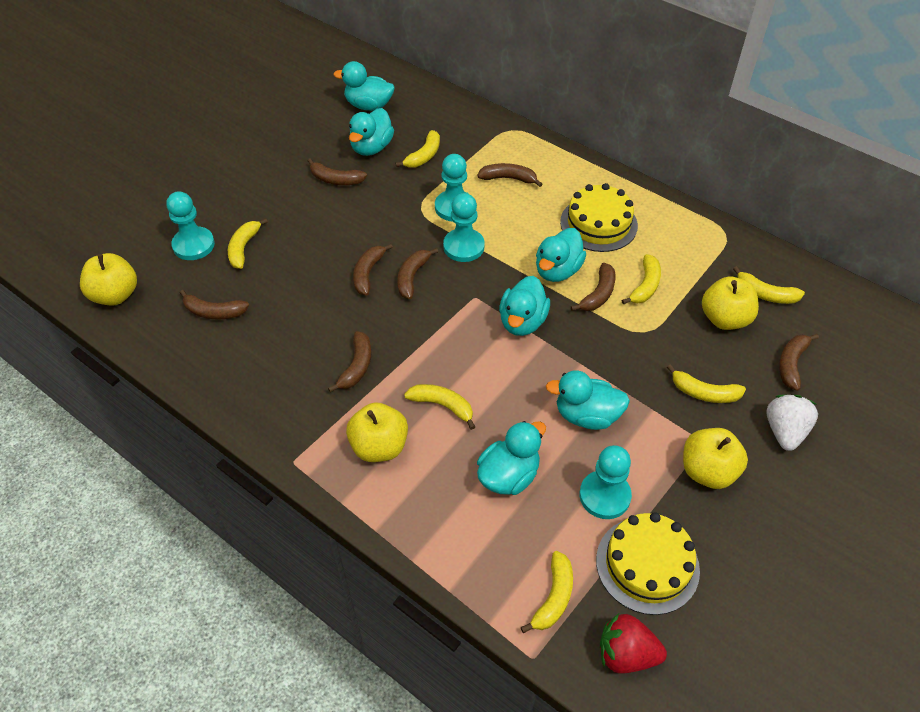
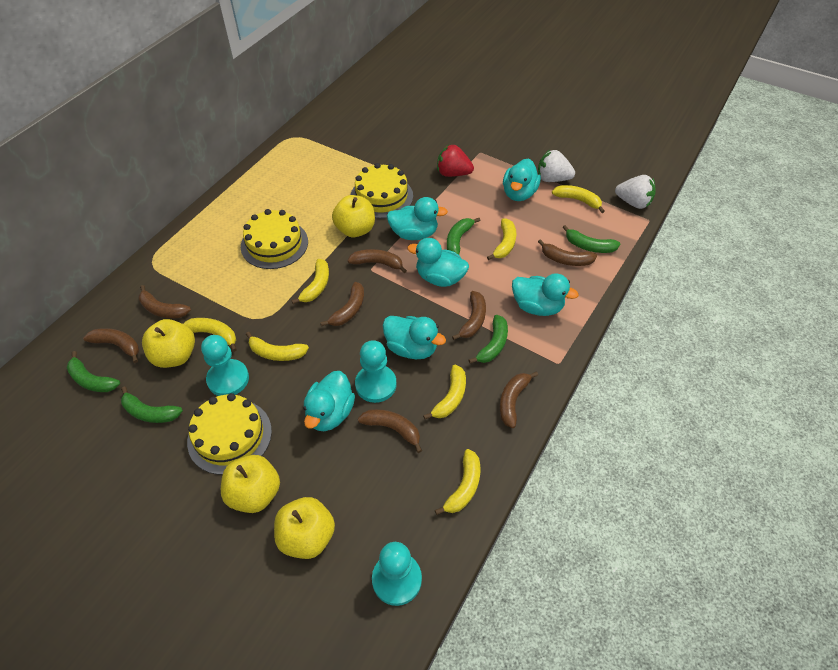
green banana: 0 -> 5
turquoise pawn: 4 -> 3
white strawberry: 1 -> 2
yellow cake: 2 -> 3

